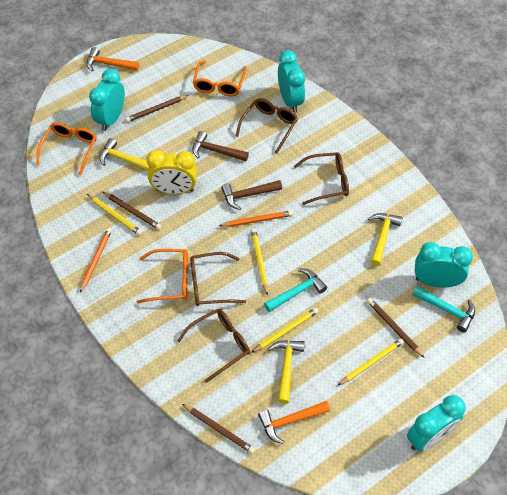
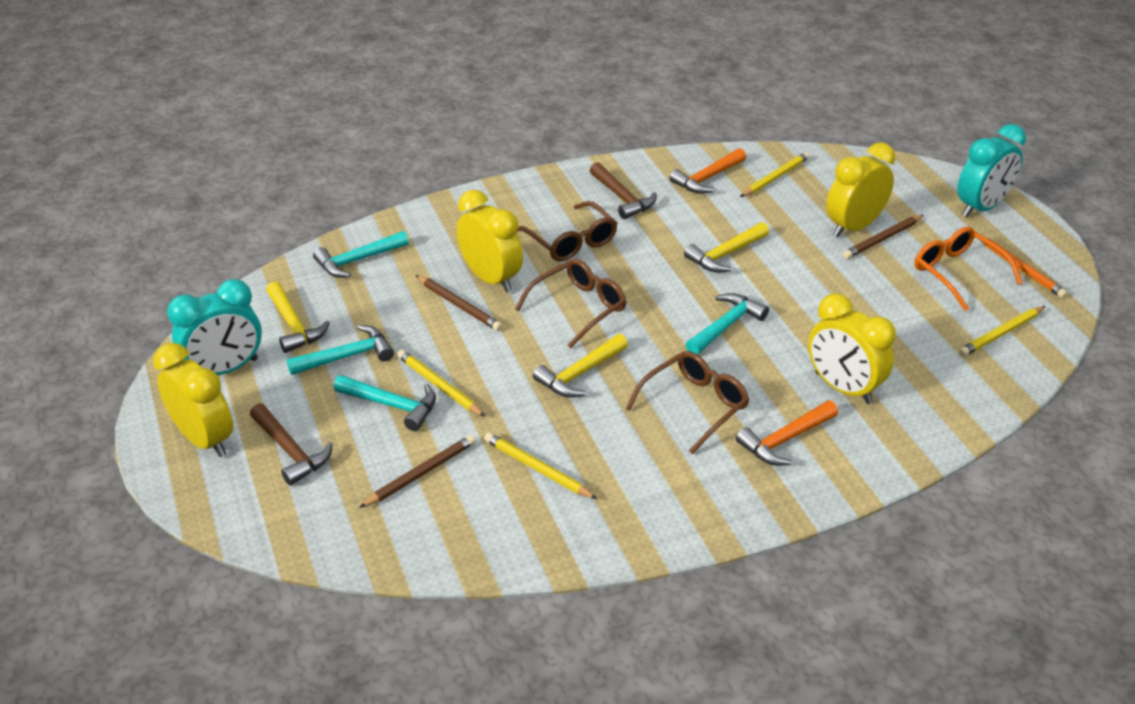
brown glasses: 4 -> 3
brown pencil: 4 -> 3
orange glasses: 3 -> 1
orange pencil: 2 -> 1
turquoise clock: 4 -> 2
turquoise hammer: 2 -> 4
yellow clock: 1 -> 4

